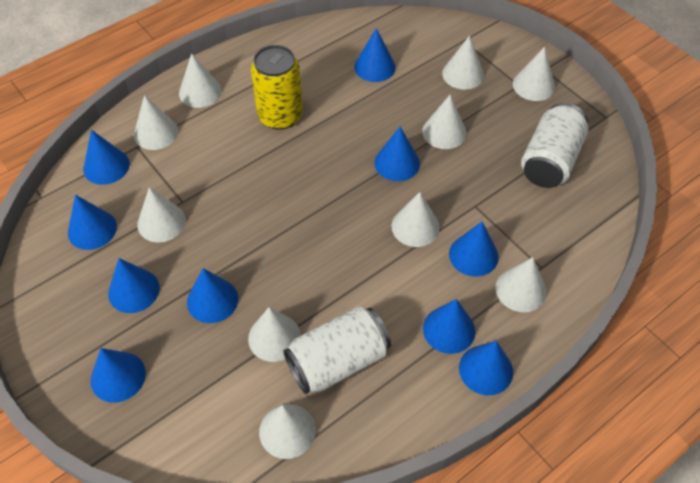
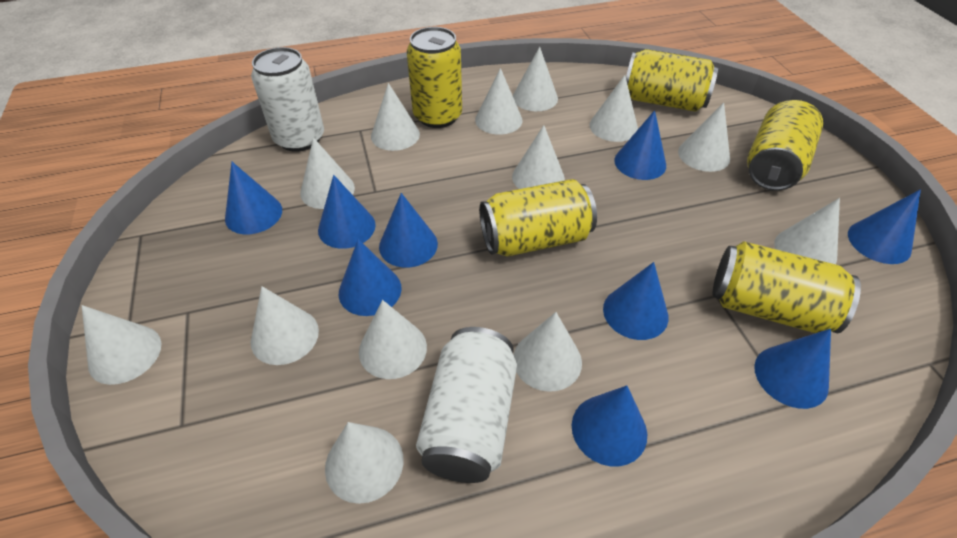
blue cone: 10 -> 9
white cone: 10 -> 13
yellow can: 1 -> 5

